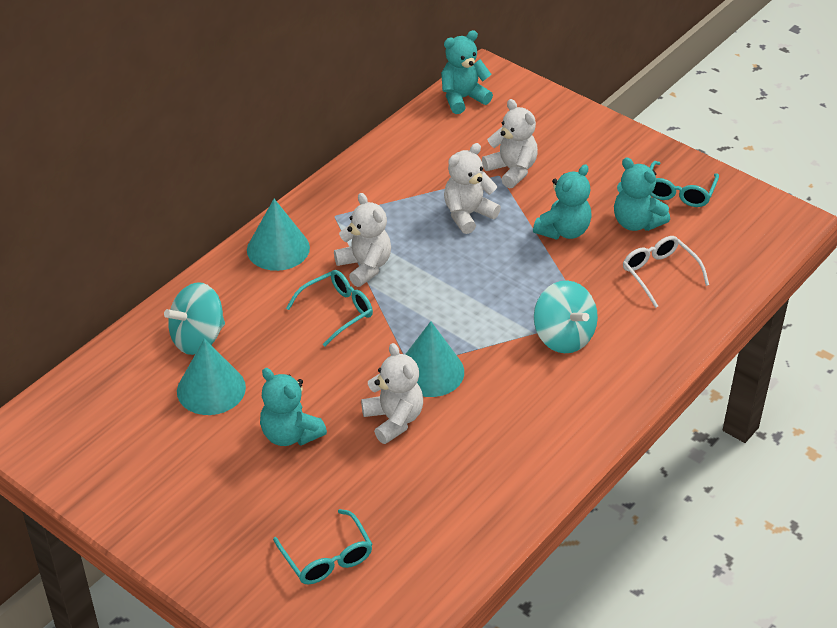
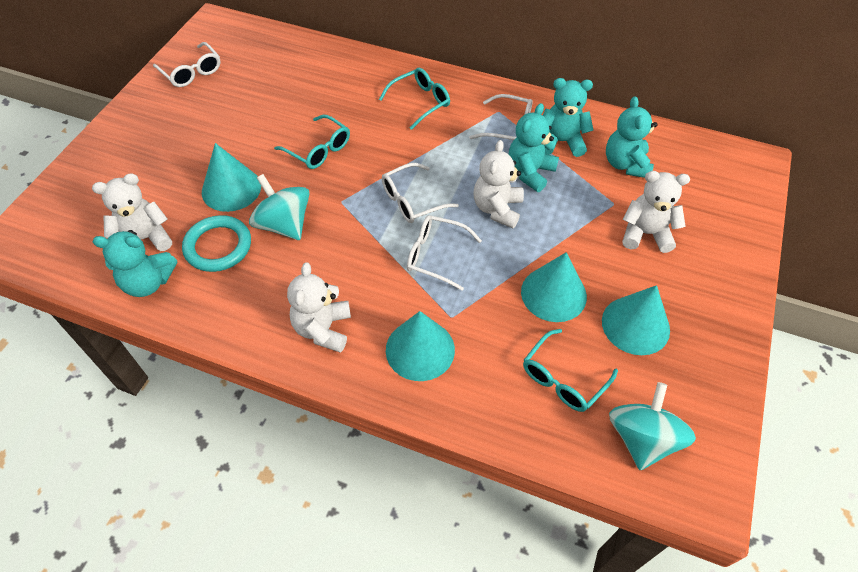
turquoise cone: 3 -> 4
turquoise ring: 0 -> 1
white glasses: 1 -> 4

